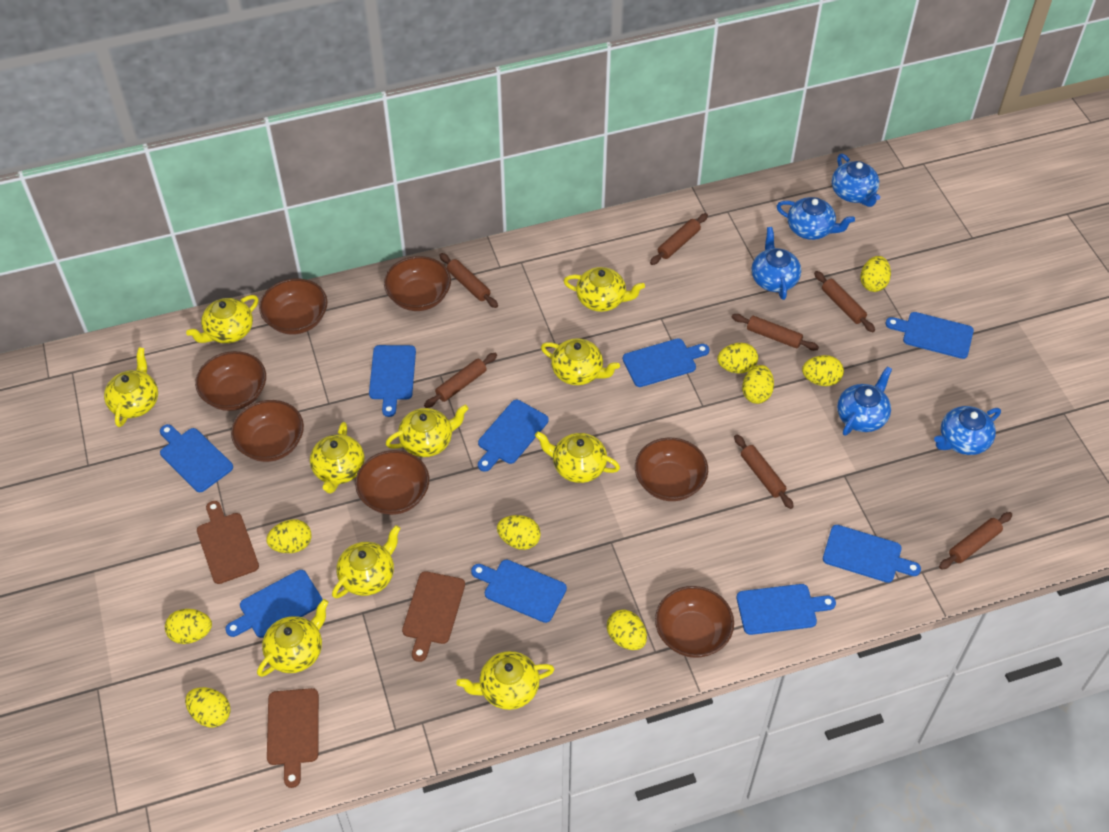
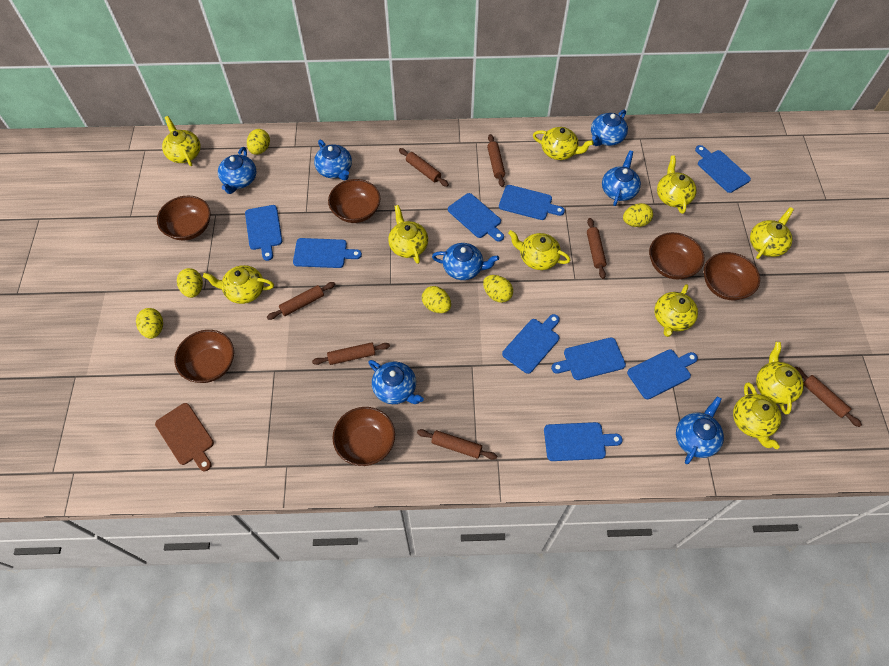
blue teapot: 5 -> 7
brown bowl: 7 -> 6
brown cutting board: 3 -> 1
yellow egg: 9 -> 6

